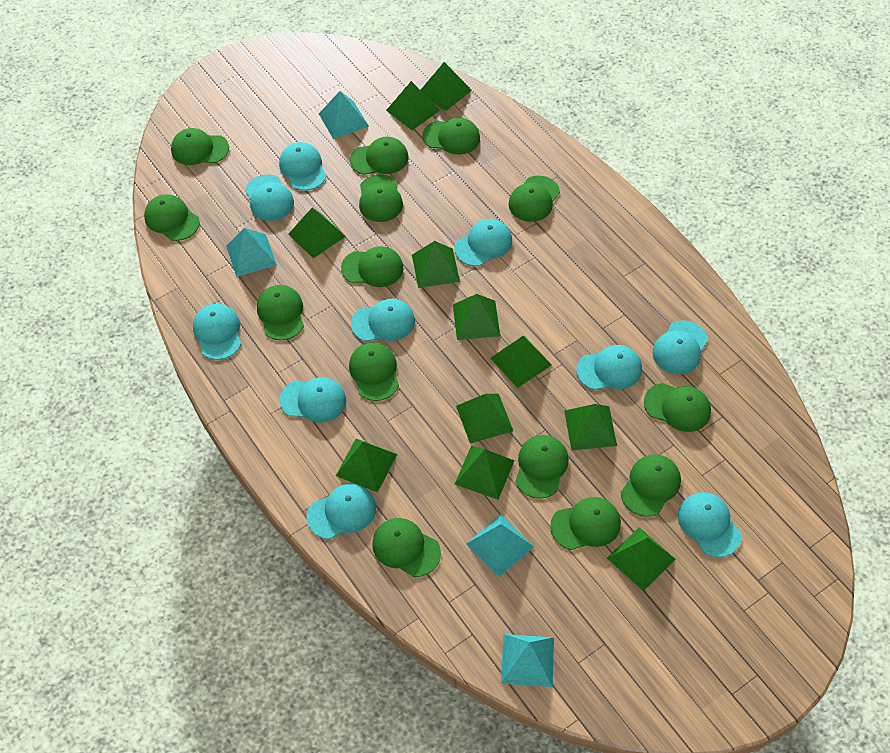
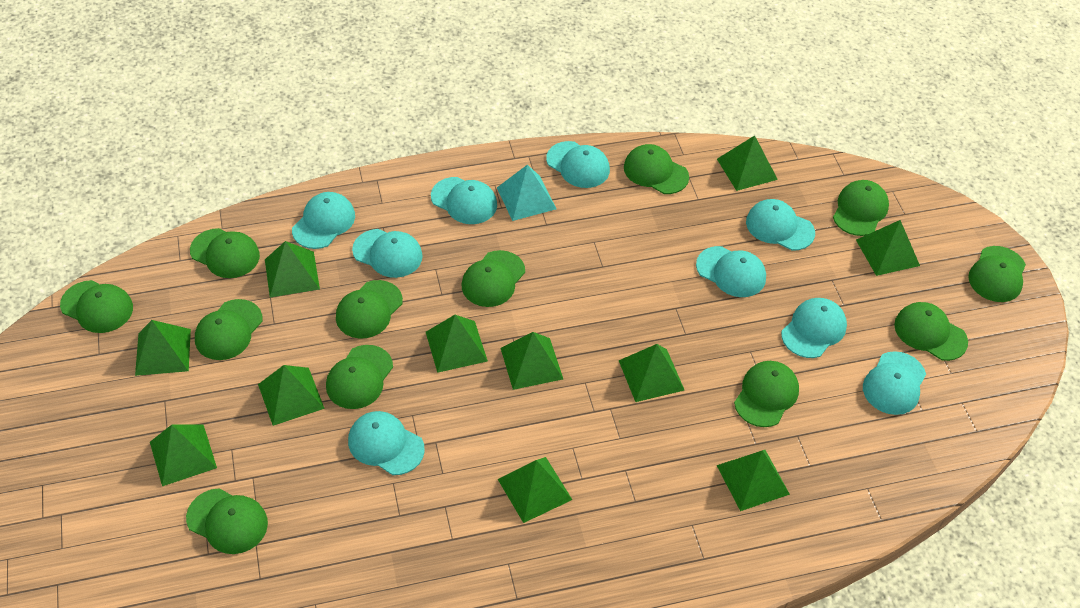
green cap: 14 -> 12
turquoise cap: 10 -> 9
turquoise pyramid: 4 -> 1

